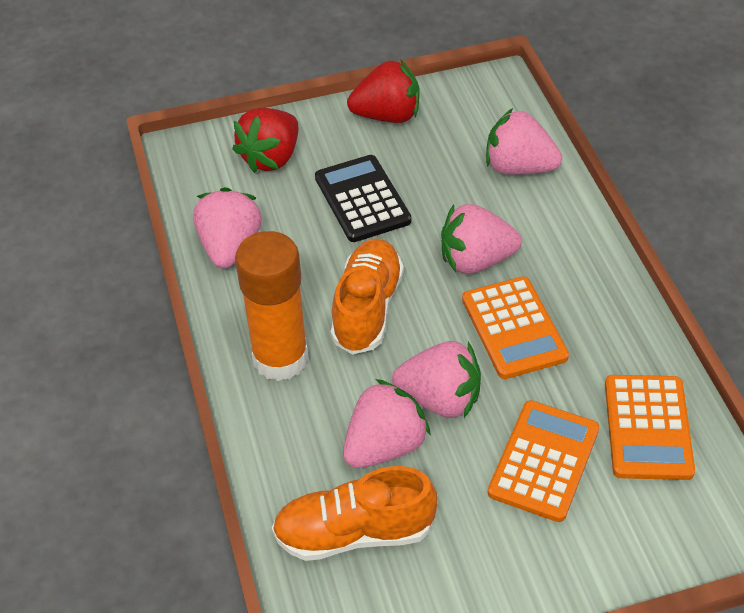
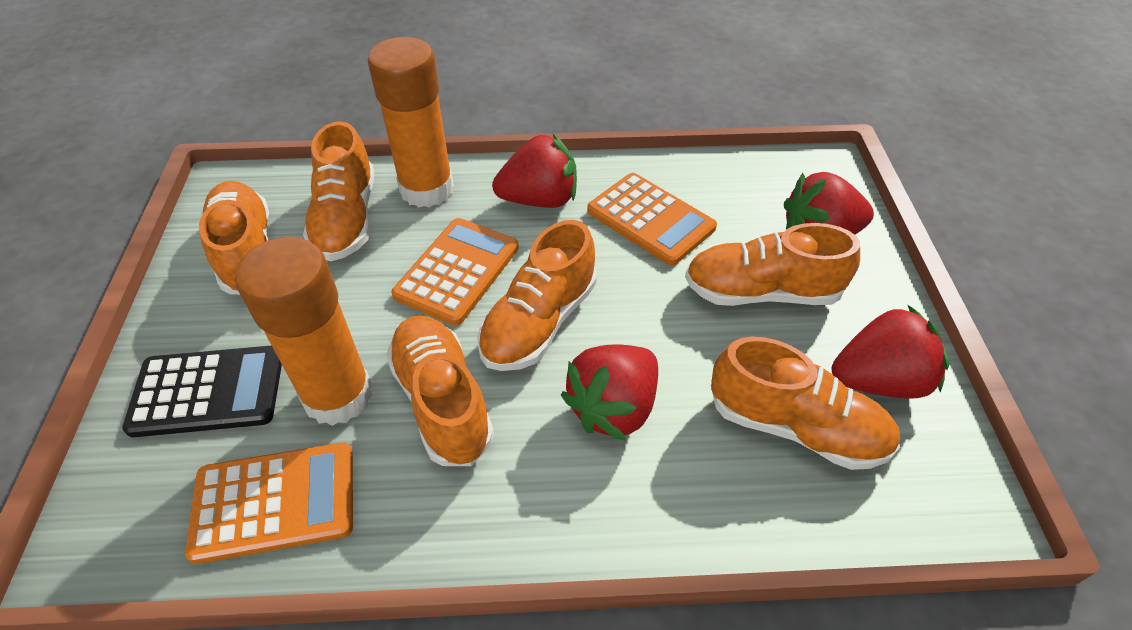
orange glue stick: 1 -> 2
orange shoe: 2 -> 6
pink strawberry: 5 -> 0
red strawberry: 2 -> 4

